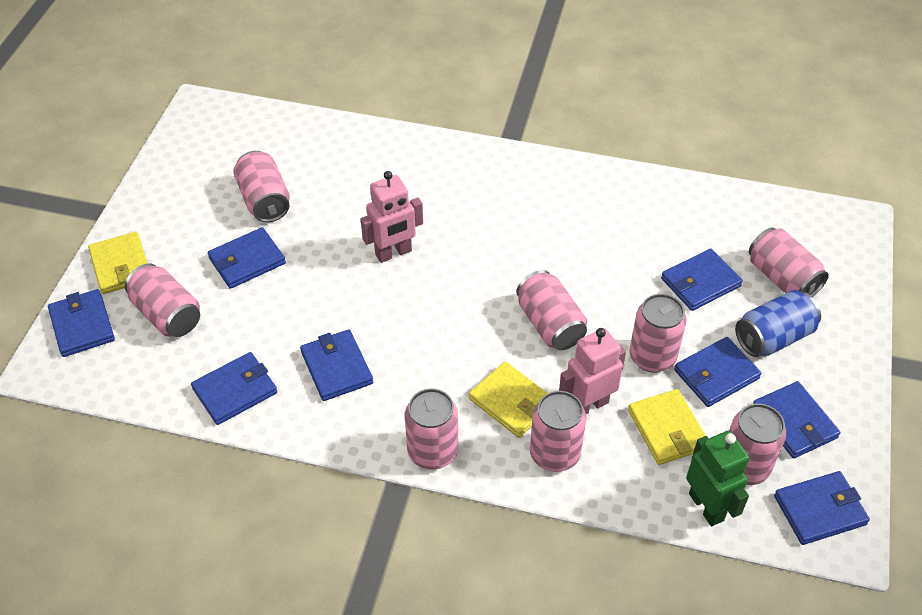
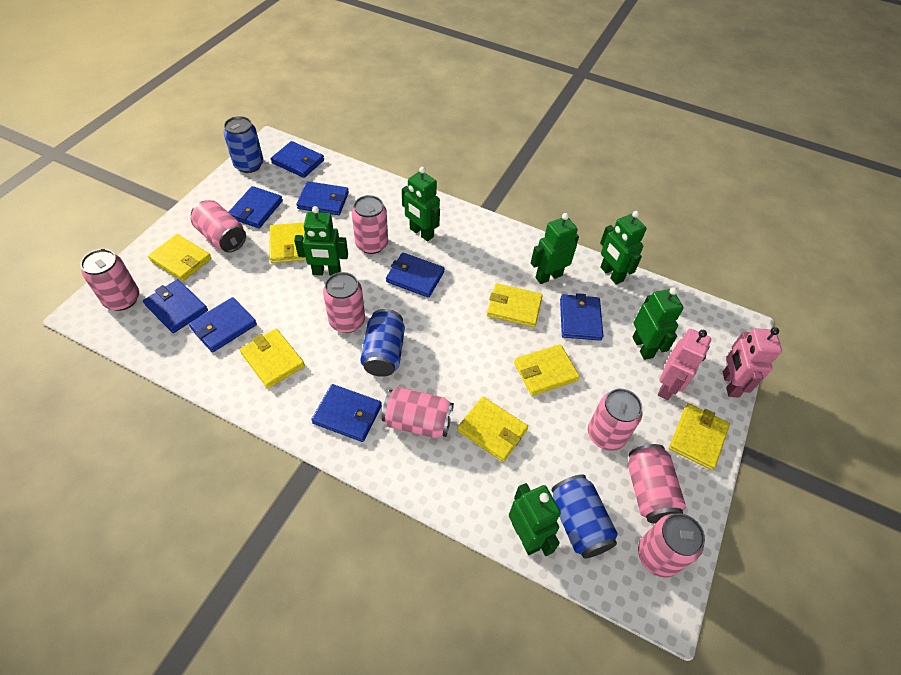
blue can: 1 -> 3
green robot: 1 -> 6
yellow wallet: 3 -> 7

